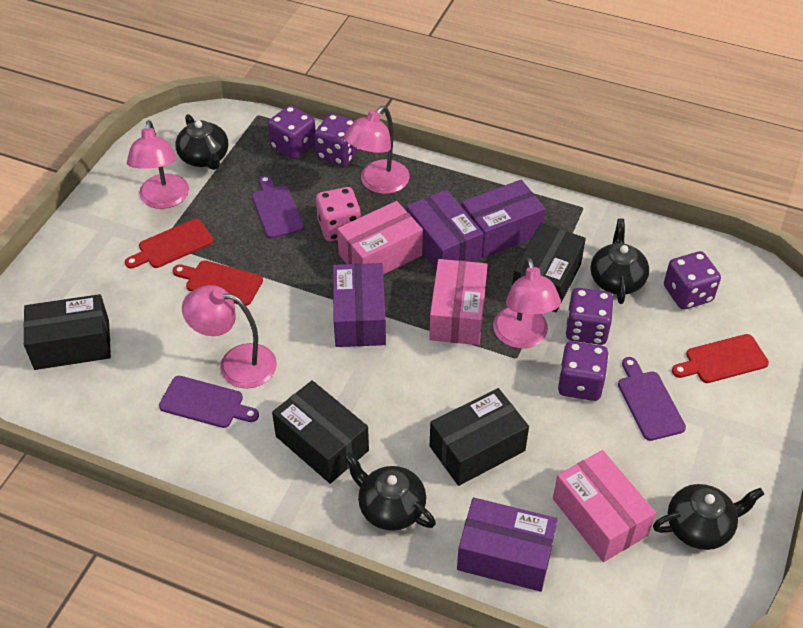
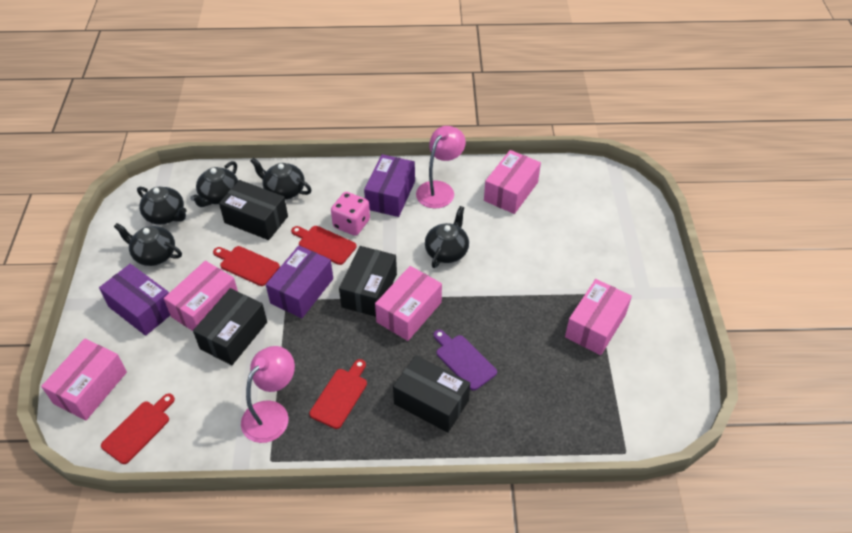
black teapot: 4 -> 5
pink box: 3 -> 5
pink lamp: 4 -> 2
purple box: 4 -> 3
purple cutting board: 3 -> 1
purple dice: 5 -> 0
red cutting board: 3 -> 4

